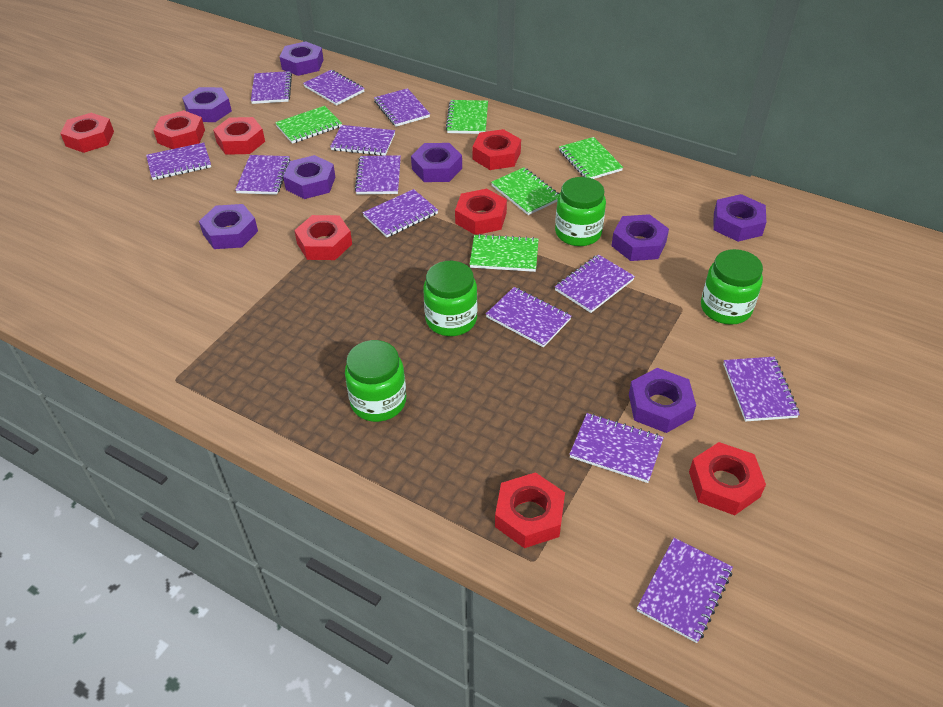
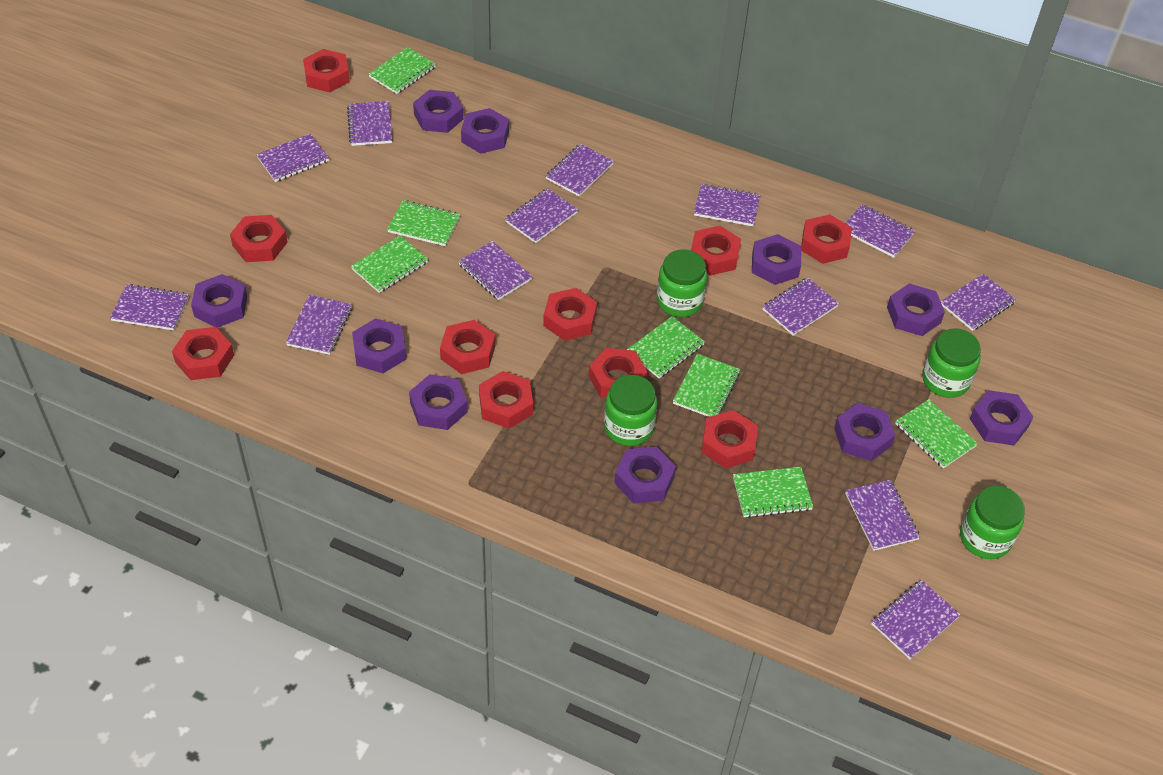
green notebook: 5 -> 7
purple nut: 8 -> 10
red nut: 8 -> 10

